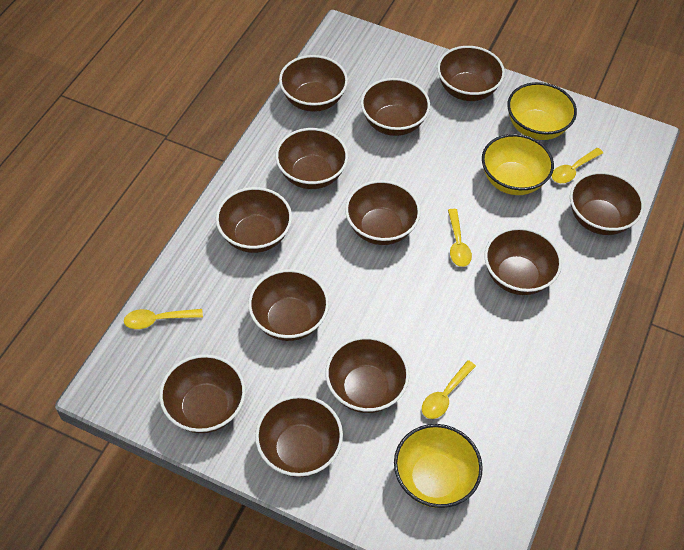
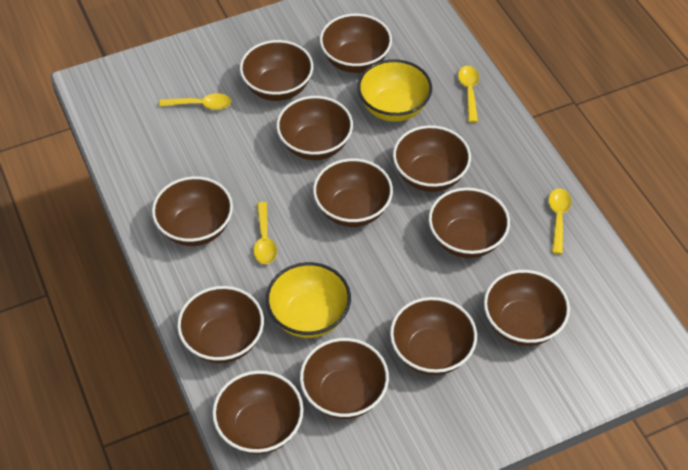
yellow bowl: 3 -> 2

